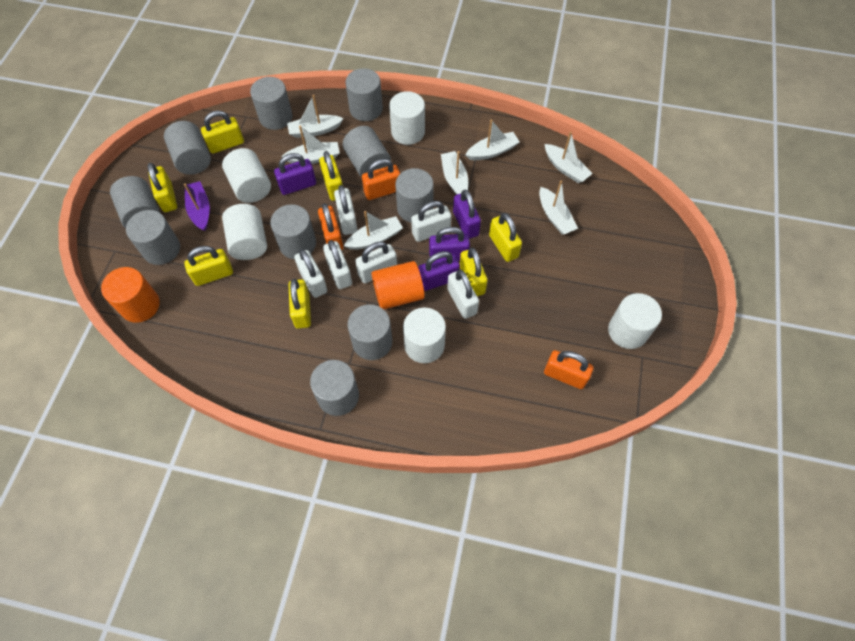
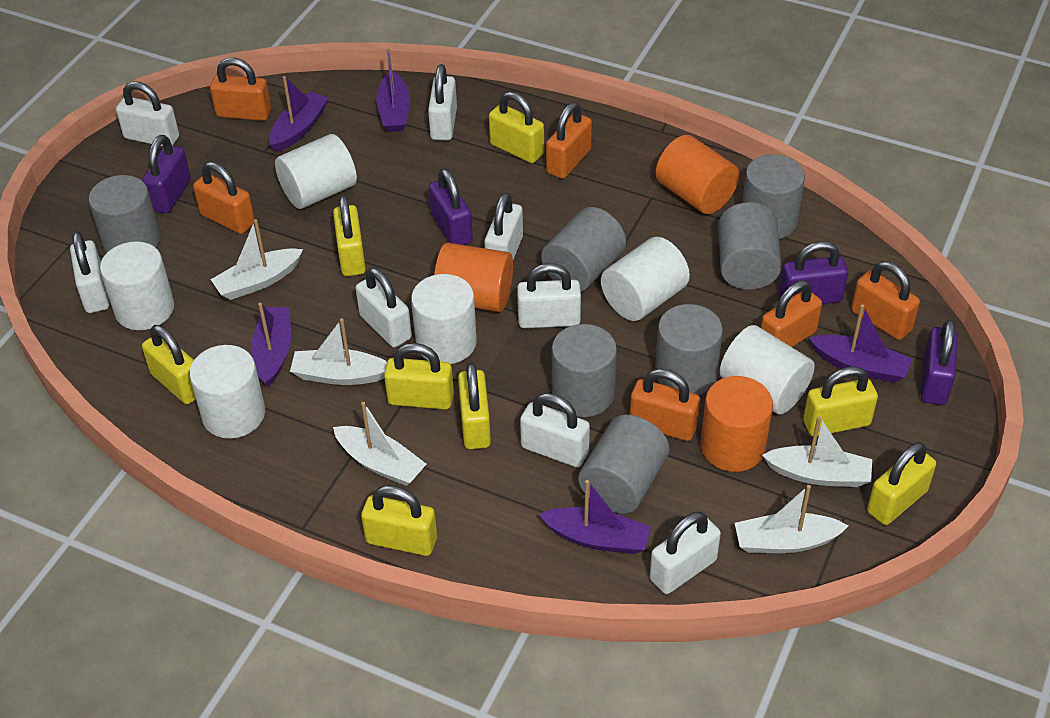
grey cylinder: 10 -> 7
orange cylinder: 2 -> 3
orange padlock: 3 -> 6
purple boat: 1 -> 5
white boat: 7 -> 5
white cylinder: 5 -> 6
white padlock: 6 -> 8
yellow padlock: 7 -> 8

